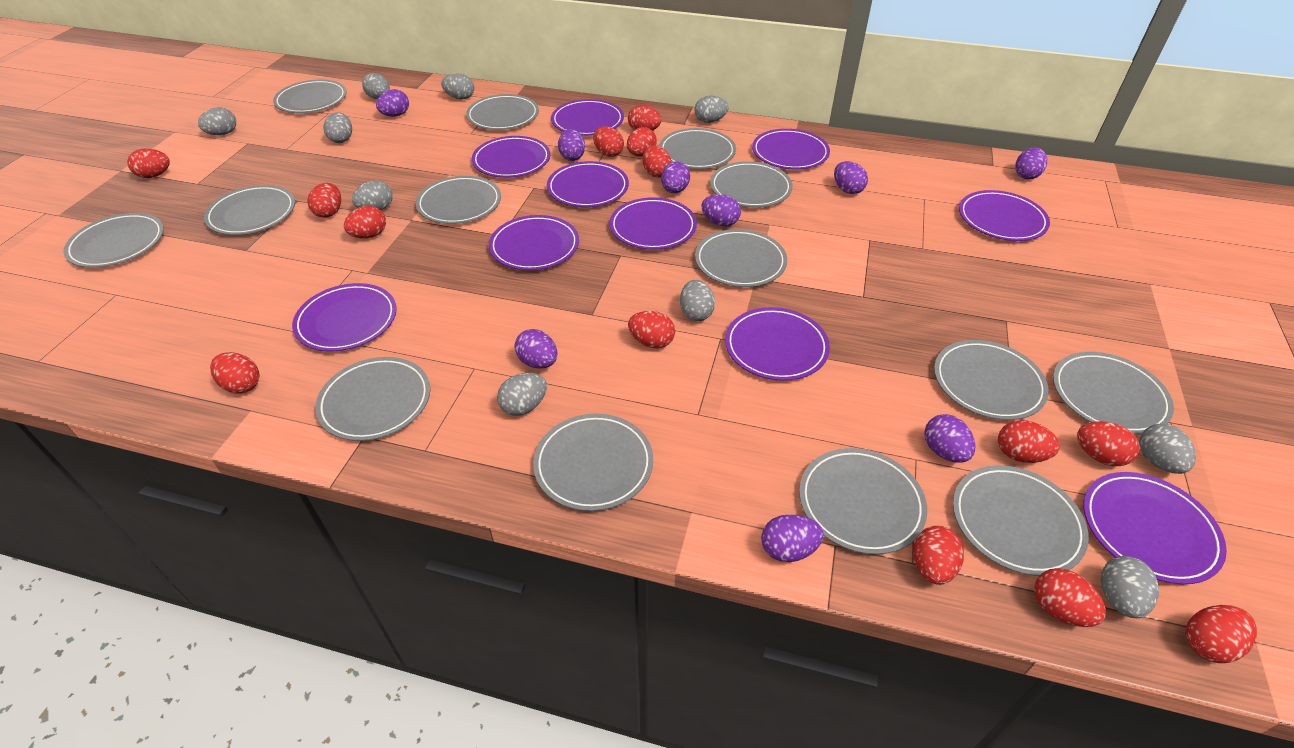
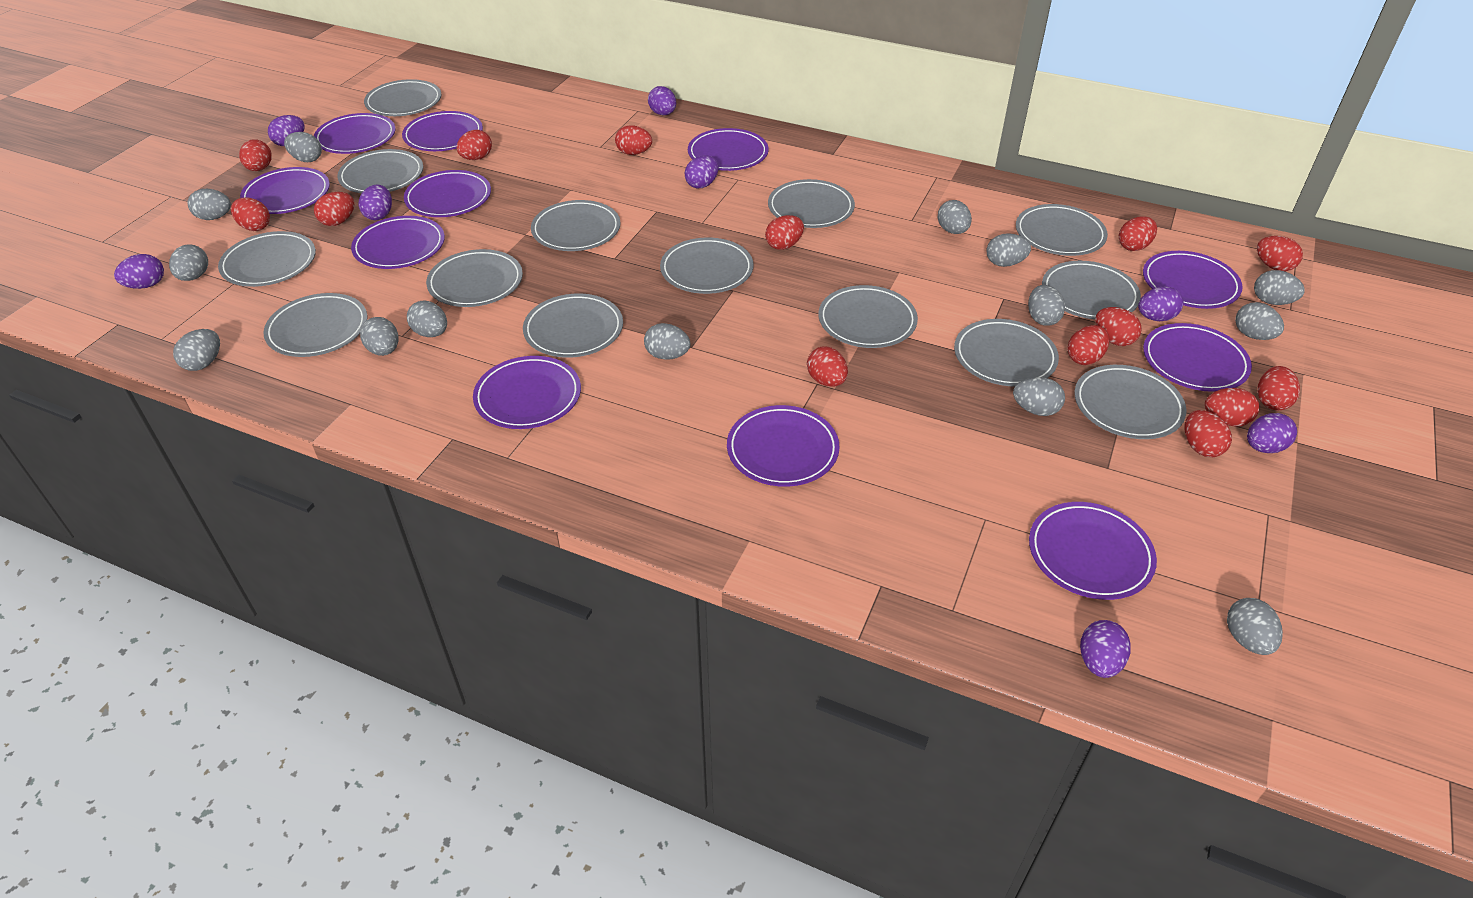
grey egg: 10 -> 14
purple egg: 9 -> 8
purple plate: 10 -> 11

